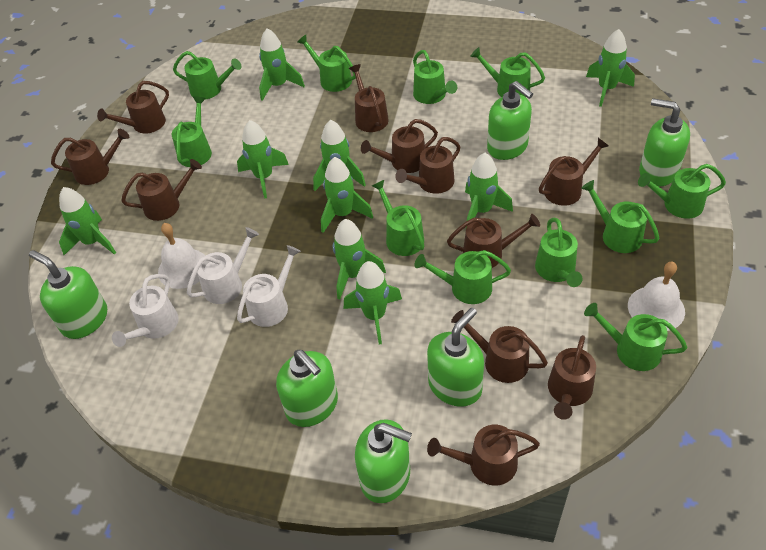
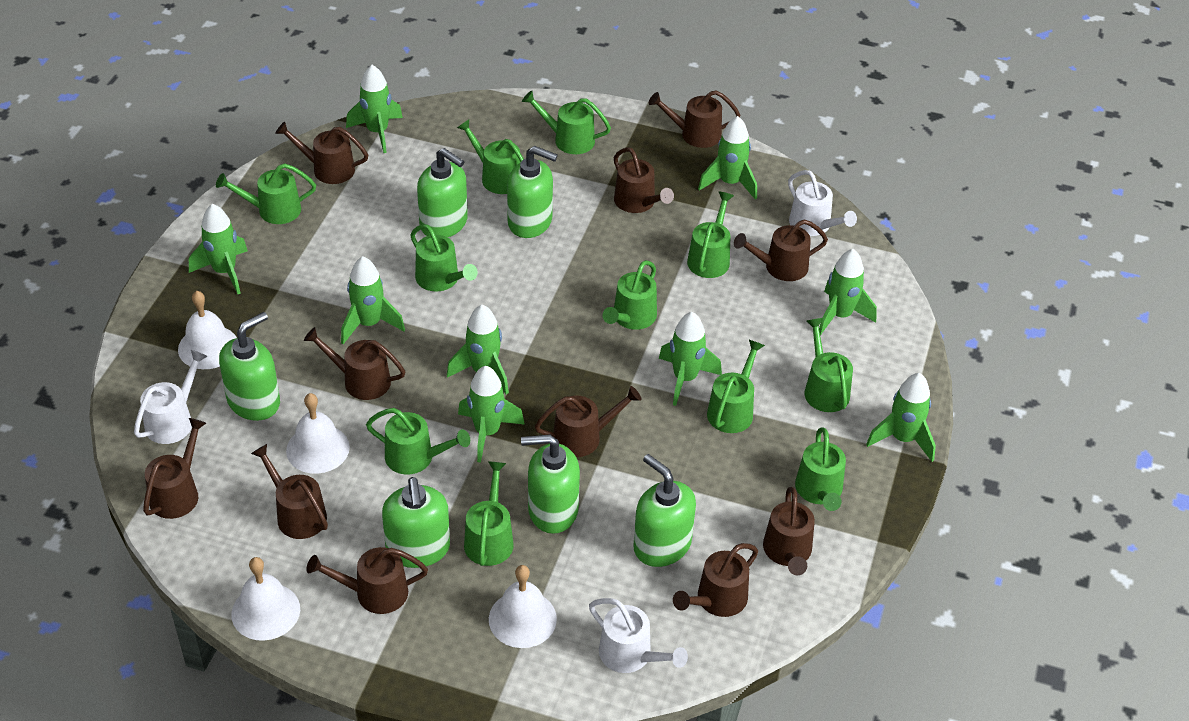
white bell: 2 -> 4

